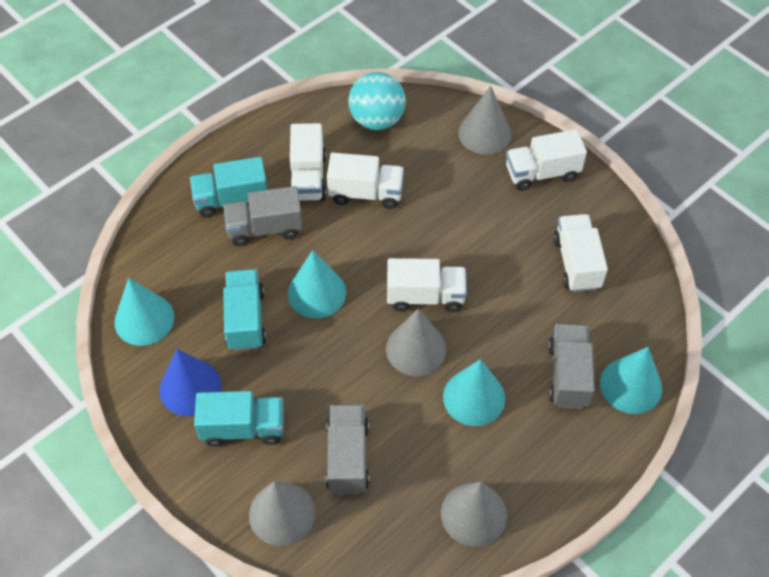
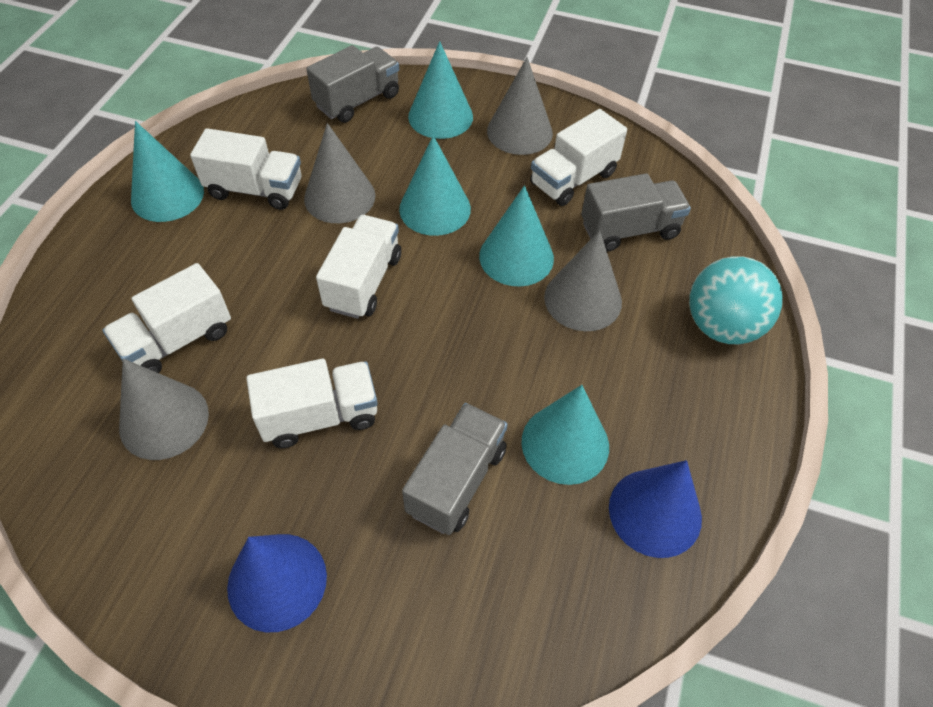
blue cone: 1 -> 2
turquoise cone: 4 -> 5
turquoise truck: 3 -> 0

